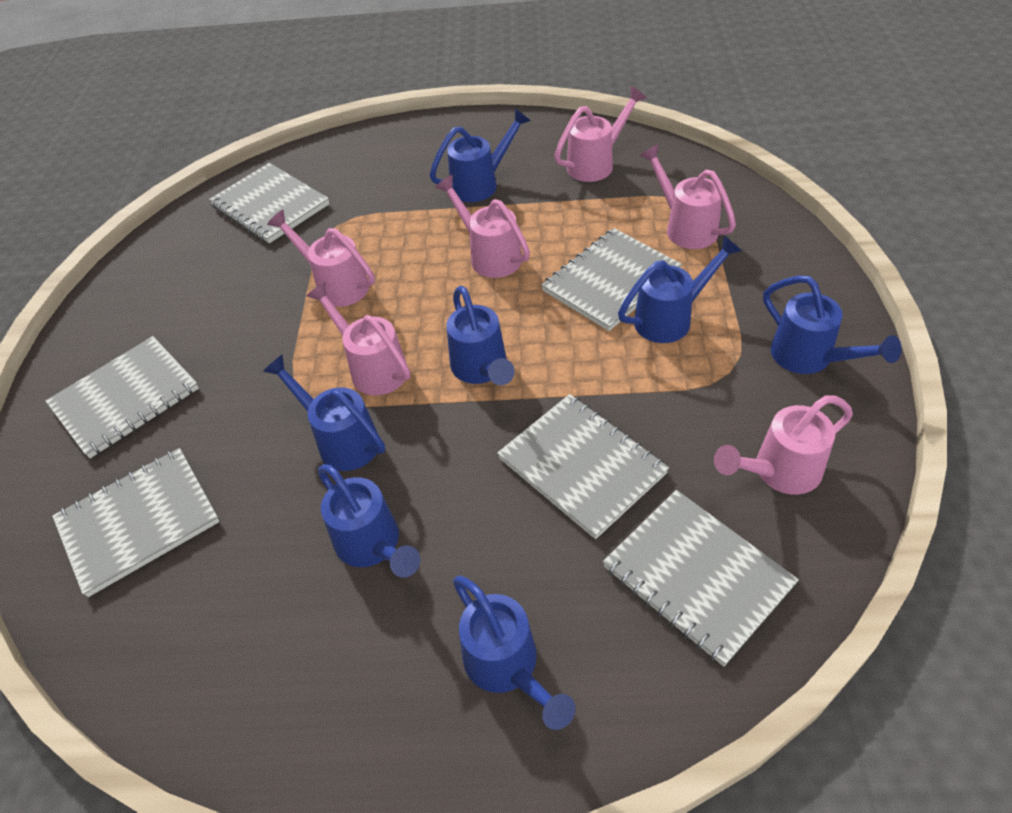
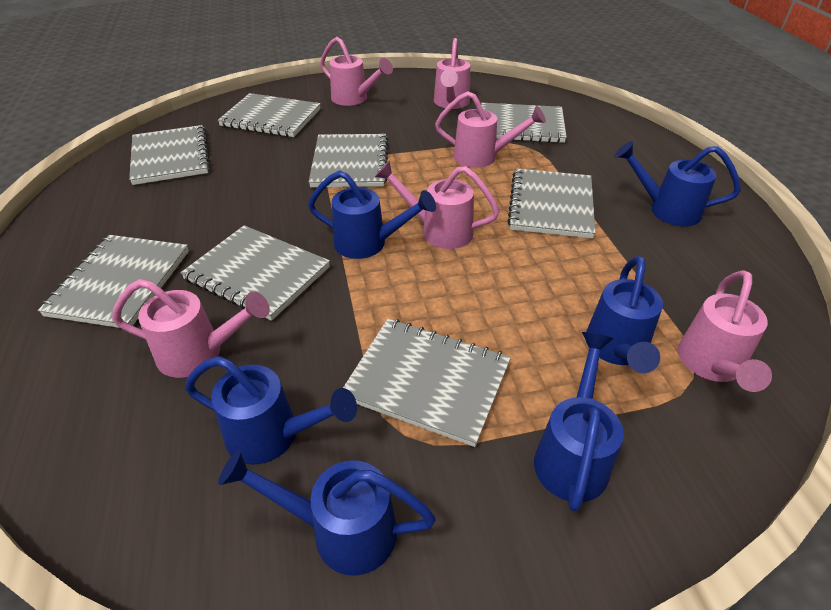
blue watering can: 7 -> 6
grey notebook: 6 -> 8

